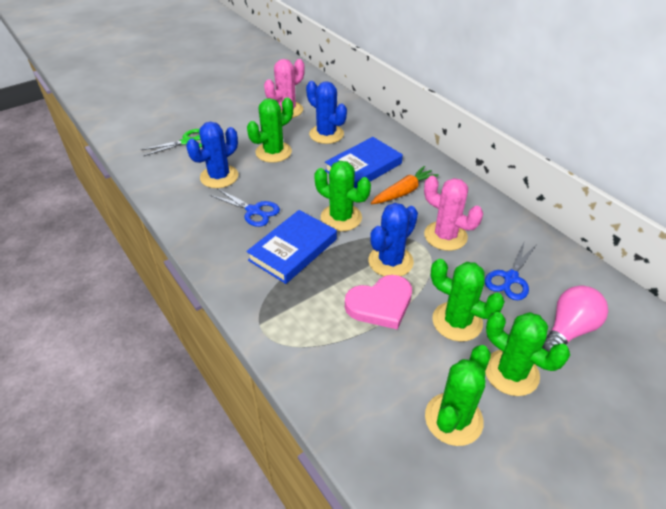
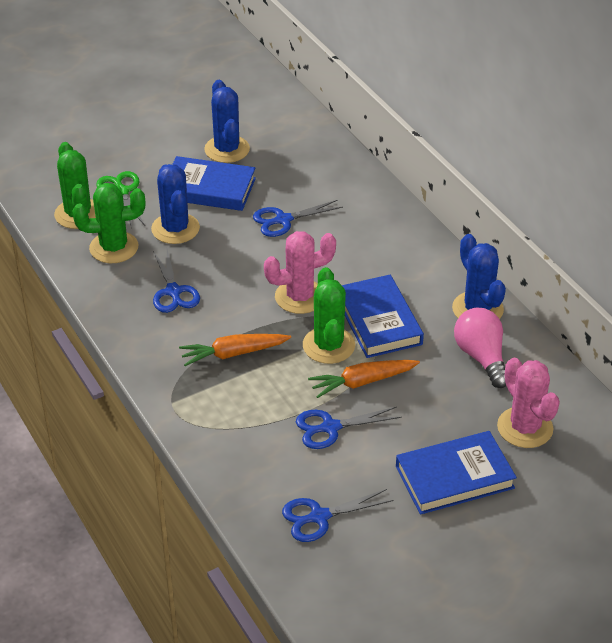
blue book: 2 -> 3
blue scissors: 2 -> 4
green cactus: 5 -> 3
orange carrot: 1 -> 2
pink heart: 1 -> 0

